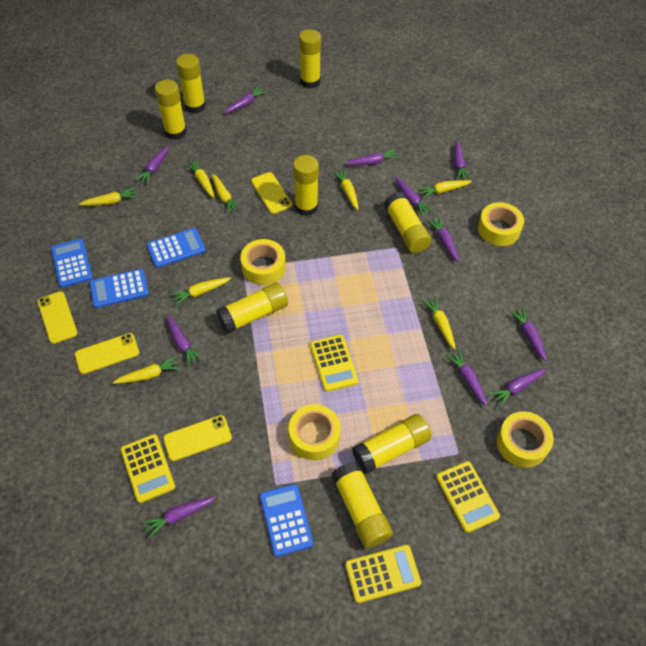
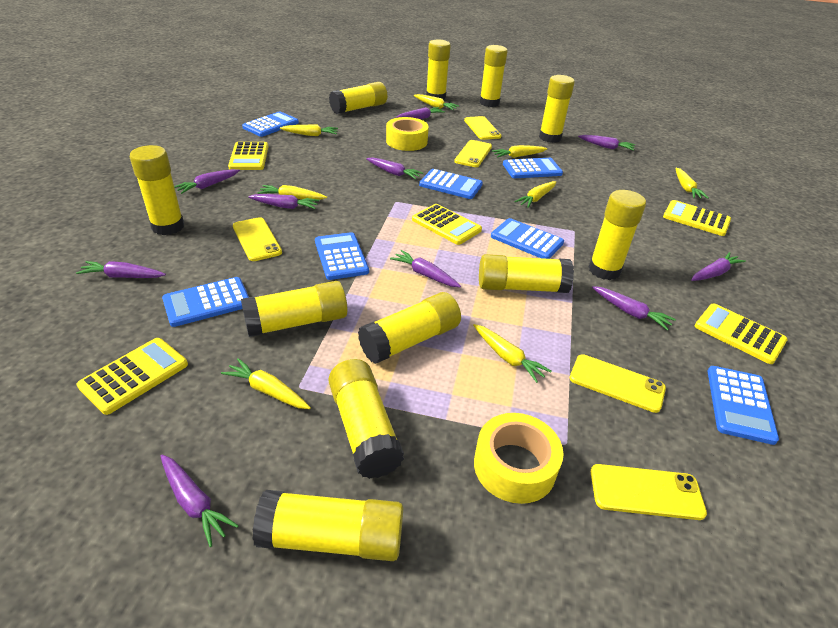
blue calculator: 4 -> 7
purple carrot: 11 -> 10
yellow calculator: 4 -> 5
yellow glue stick: 8 -> 11
yellow phone: 4 -> 5
yellow tape: 4 -> 2

